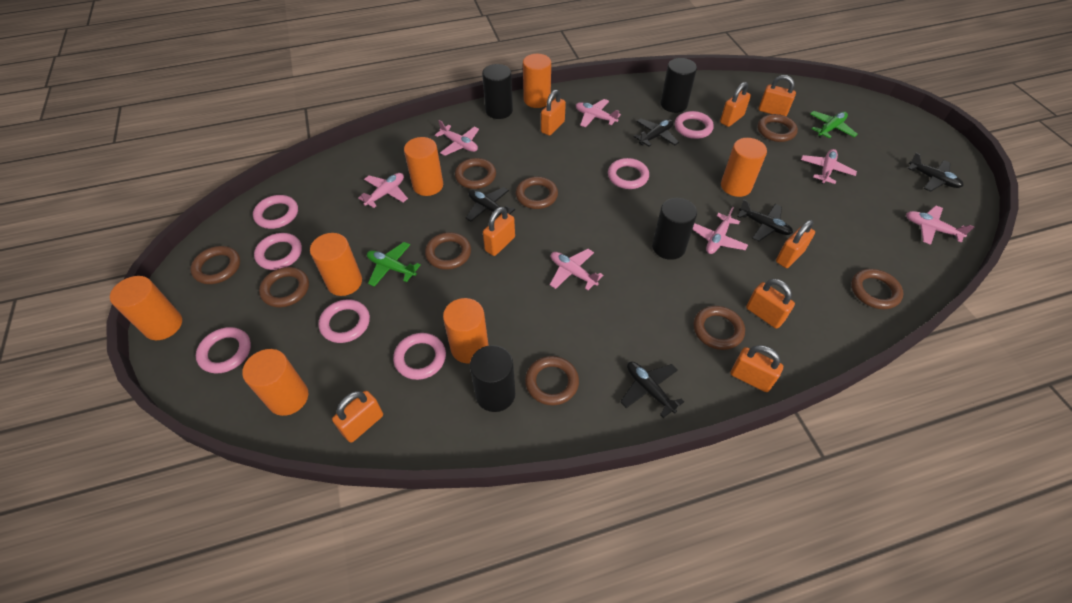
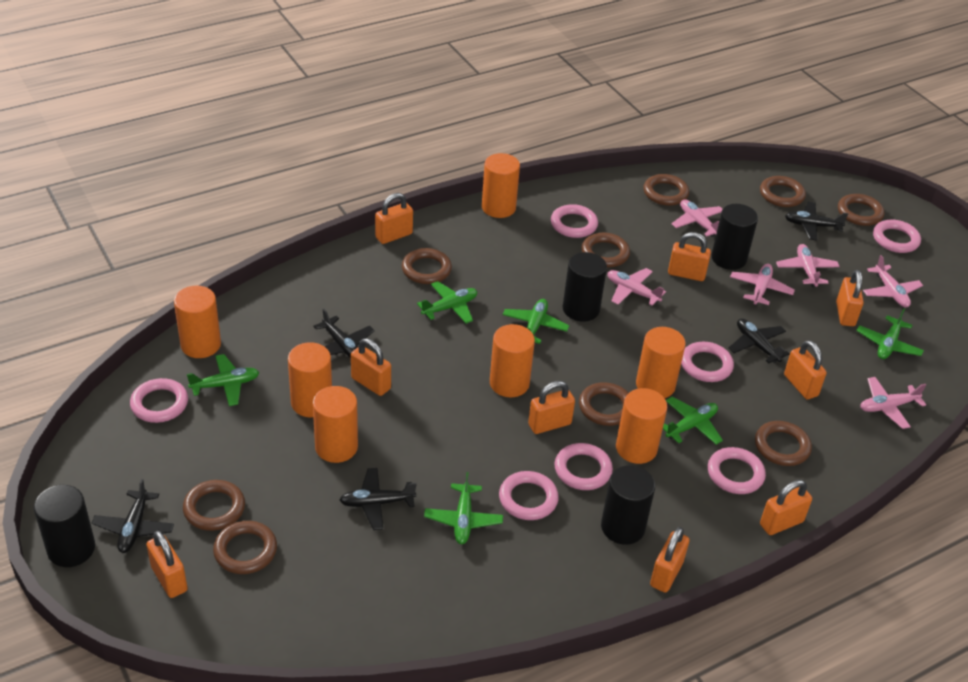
green plane: 2 -> 6
orange padlock: 8 -> 9
pink plane: 7 -> 6

